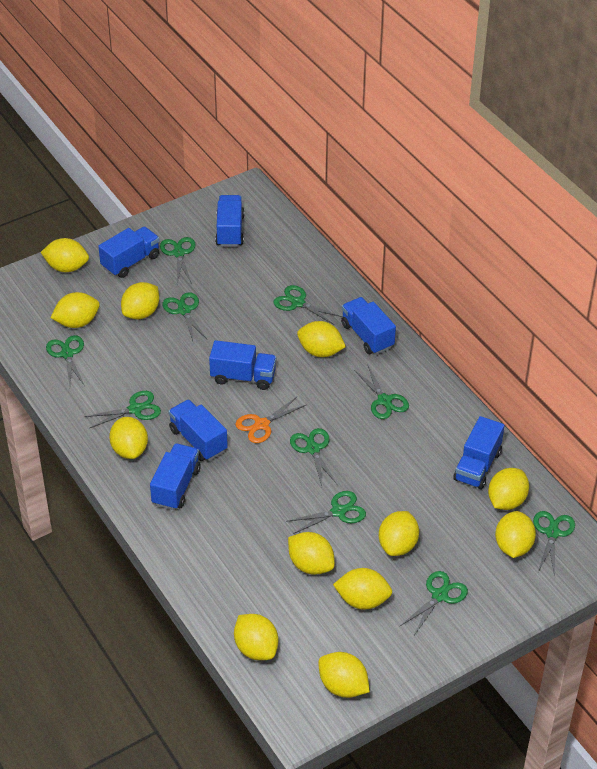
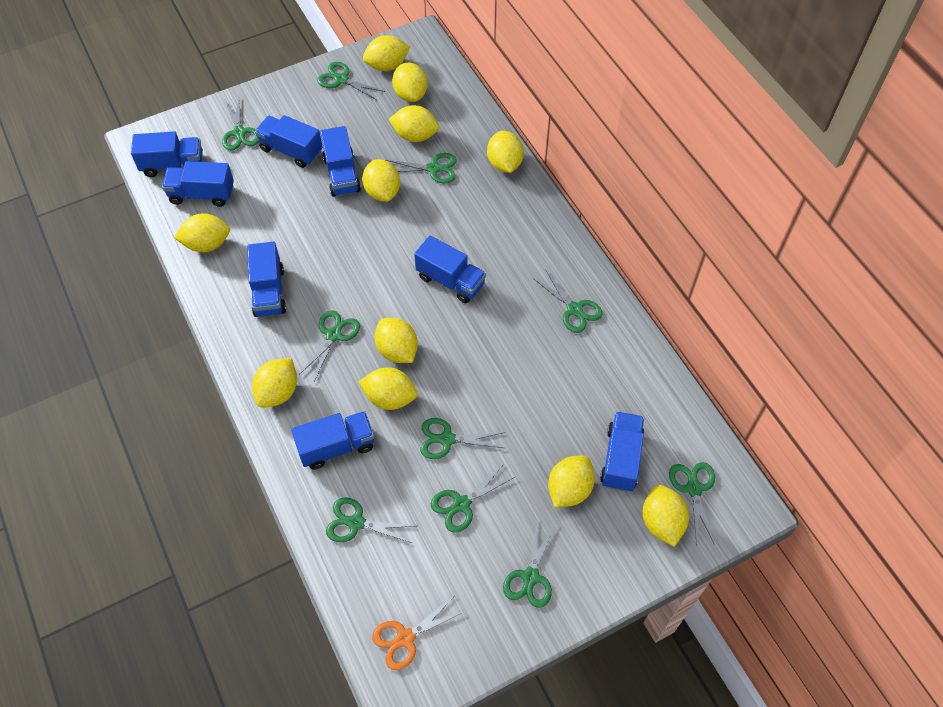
blue truck: 7 -> 8
yellow lemon: 12 -> 11

